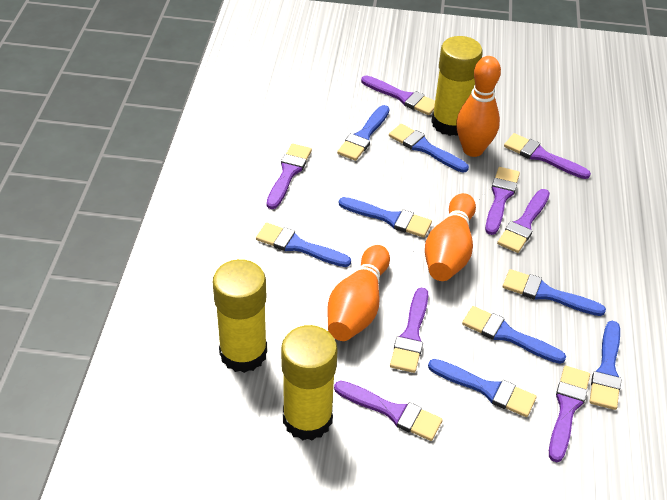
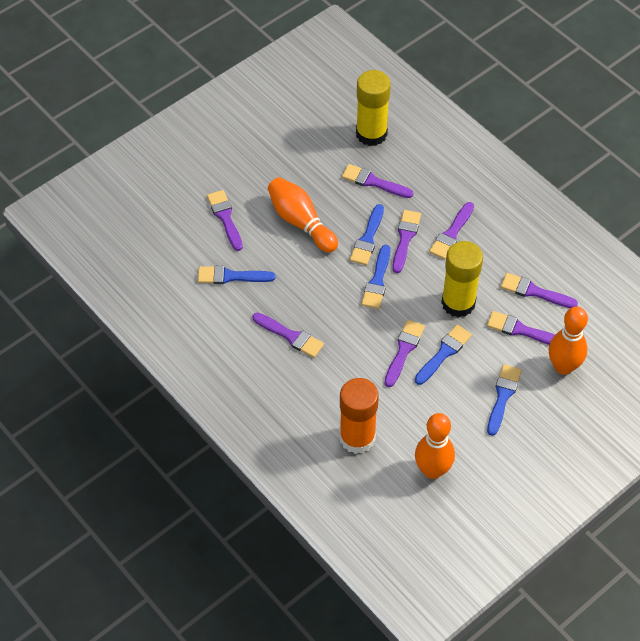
blue brush: 8 -> 5
orange glue stick: 0 -> 1
yellow glue stick: 3 -> 2

